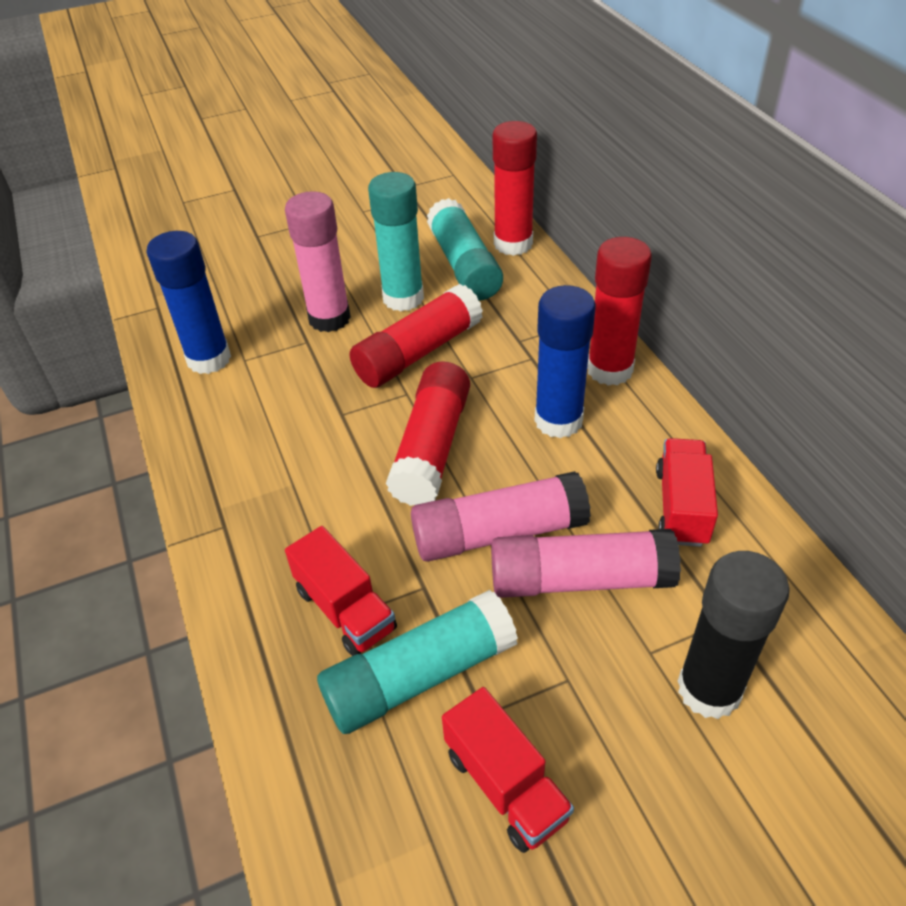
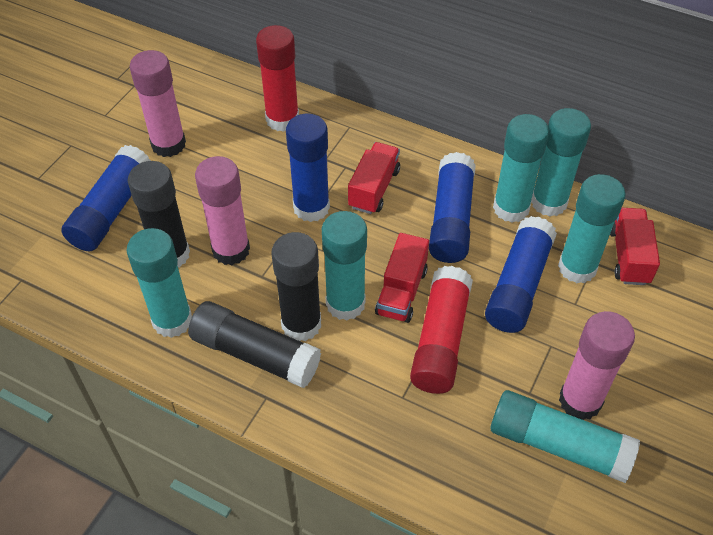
black glue stick: 1 -> 3
blue glue stick: 2 -> 4
red glue stick: 4 -> 2
turquoise glue stick: 3 -> 6

